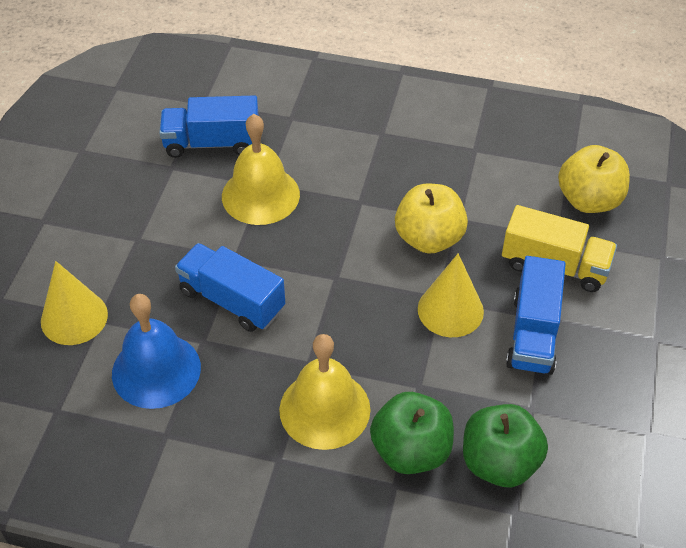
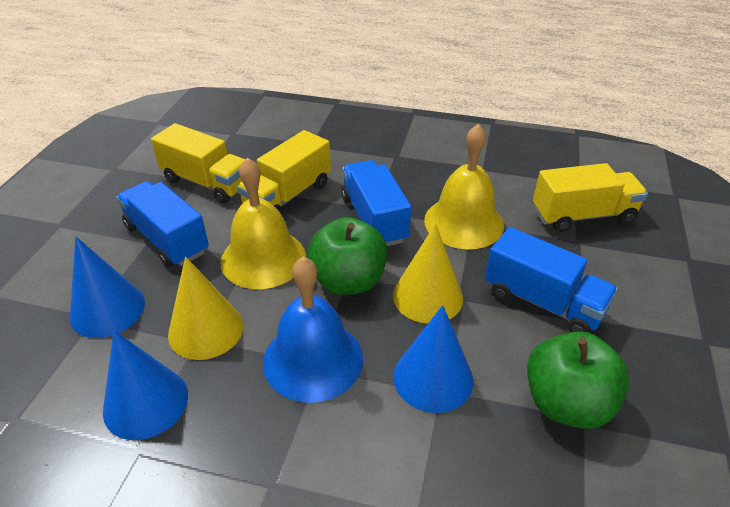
blue cone: 0 -> 3
yellow apple: 2 -> 0
yellow truck: 1 -> 3

